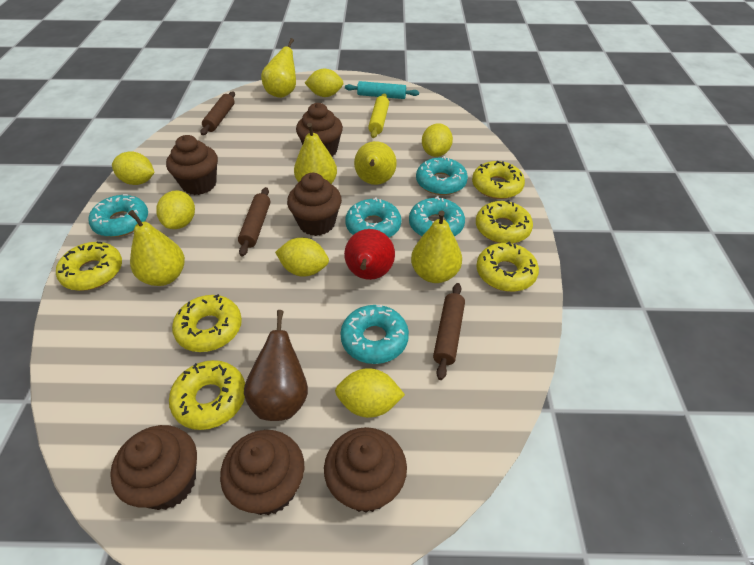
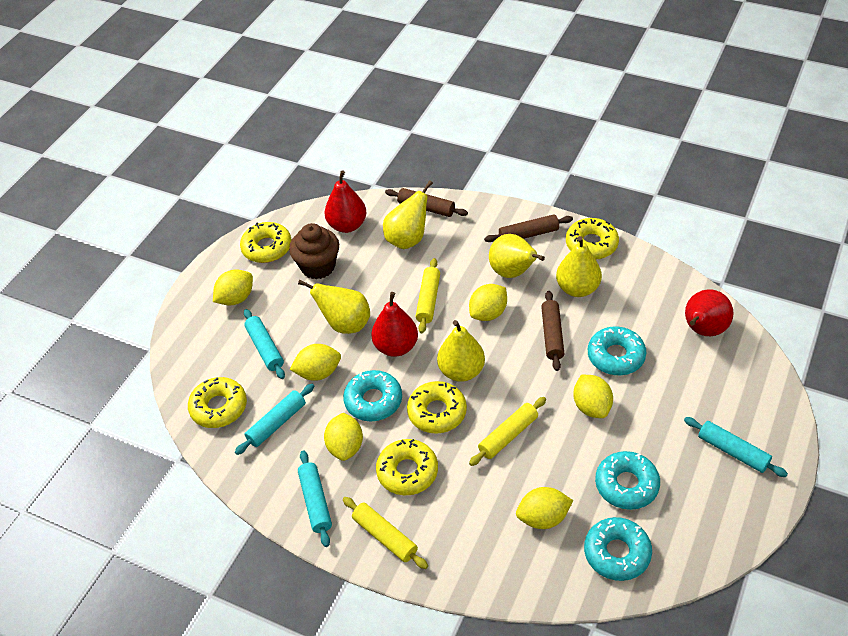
brown cupcake: 6 -> 1
brown pear: 1 -> 0
red pear: 1 -> 3
turquoise donut: 5 -> 4
turquoise rolling pin: 1 -> 4
yellow donut: 6 -> 5
yellow rolling pin: 1 -> 3

